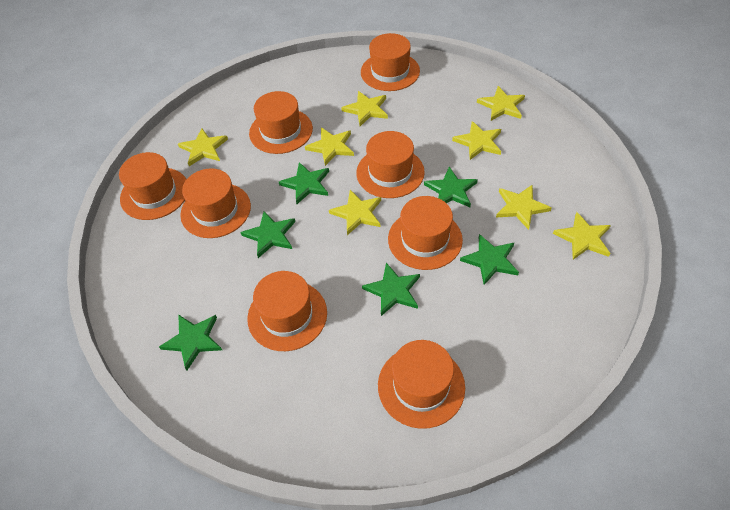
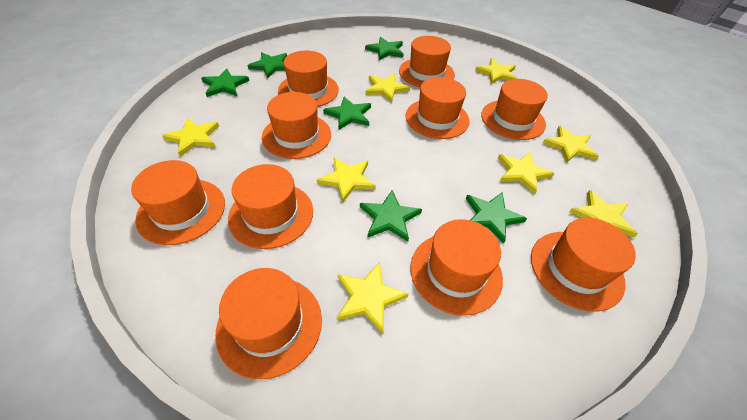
orange hat: 8 -> 10

